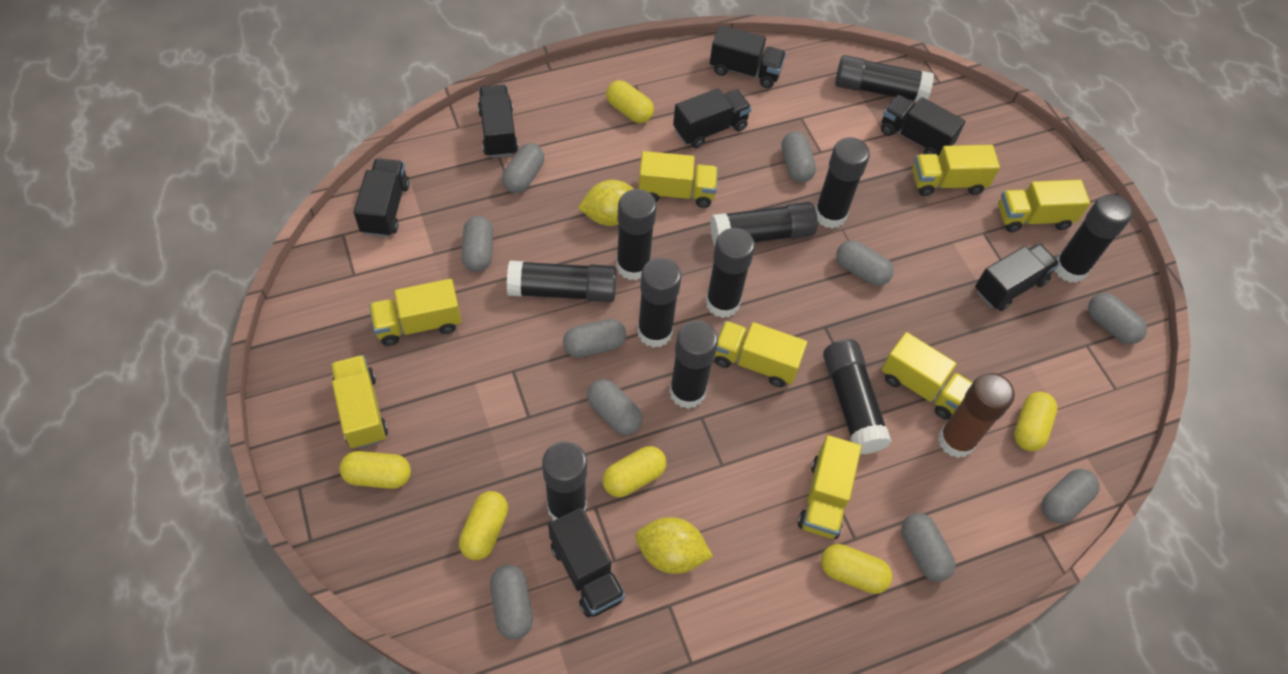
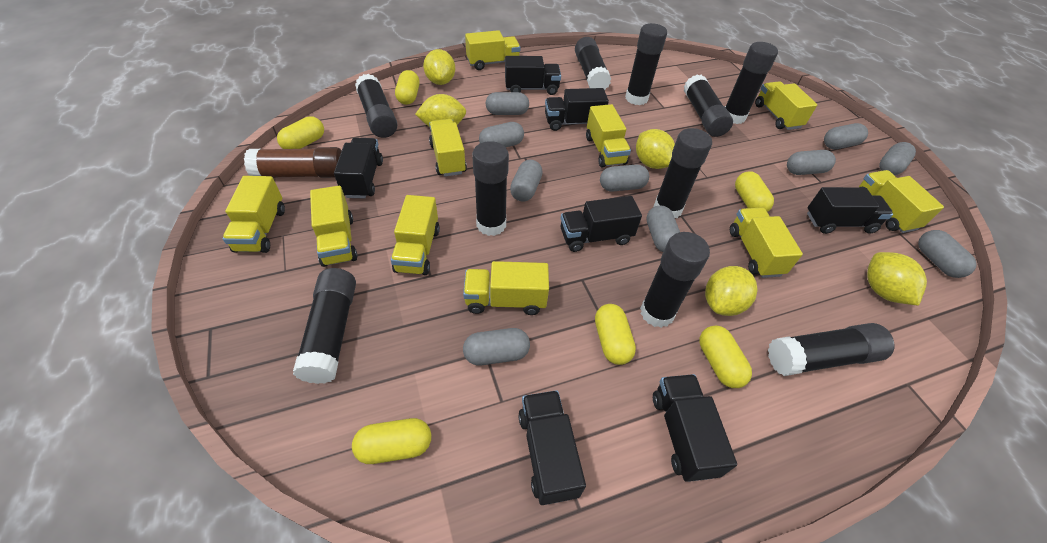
black glue stick: 11 -> 10
yellow lemon: 2 -> 5
yellow truck: 8 -> 10

